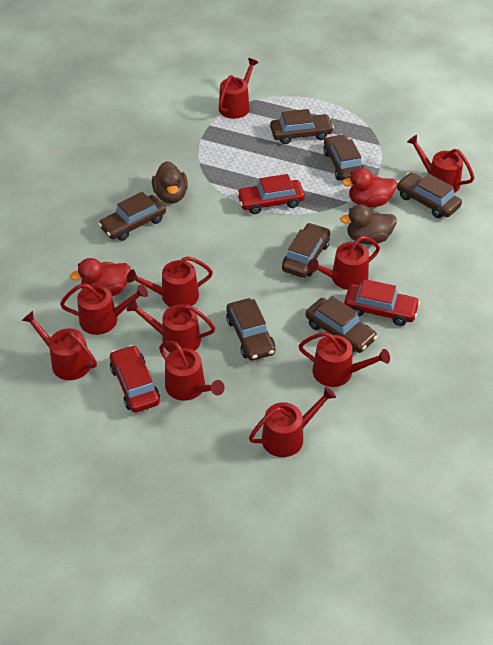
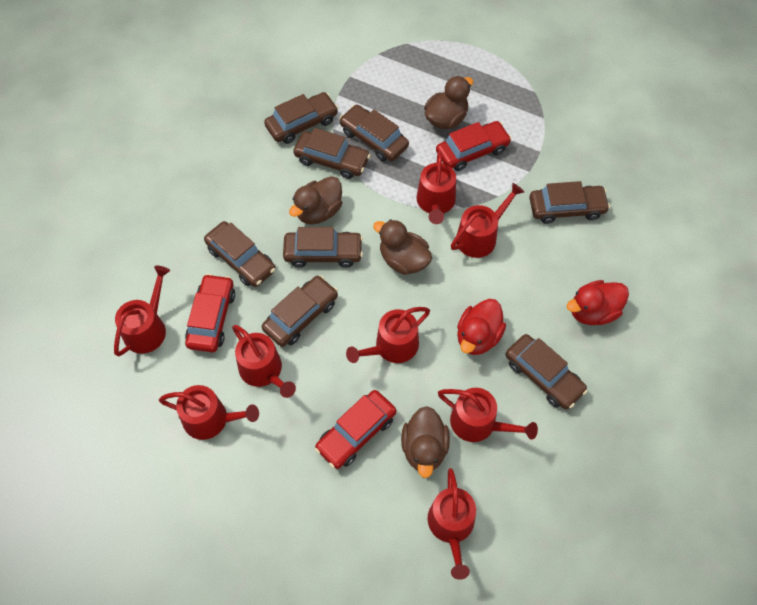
brown car: 7 -> 8
brown duck: 2 -> 4
red watering can: 10 -> 8

